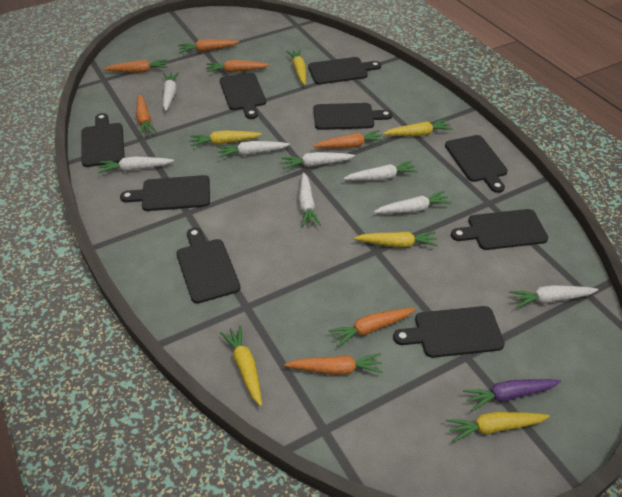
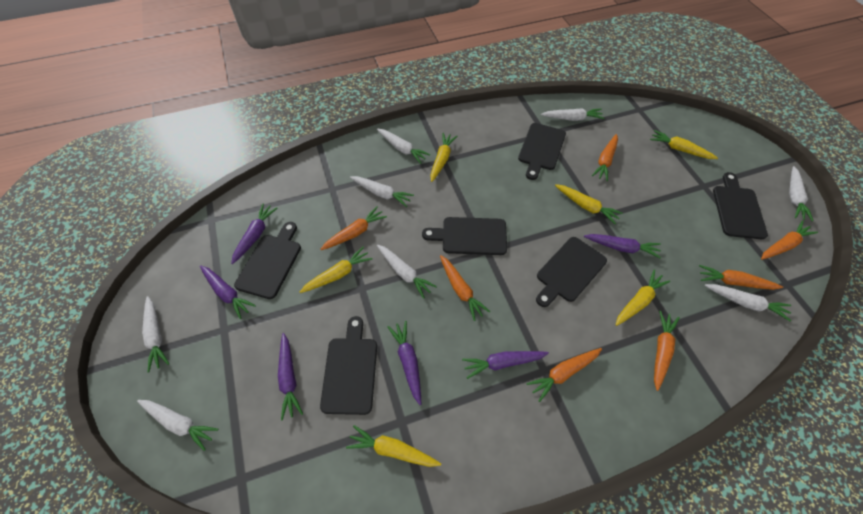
black cutting board: 9 -> 6
purple carrot: 1 -> 6

